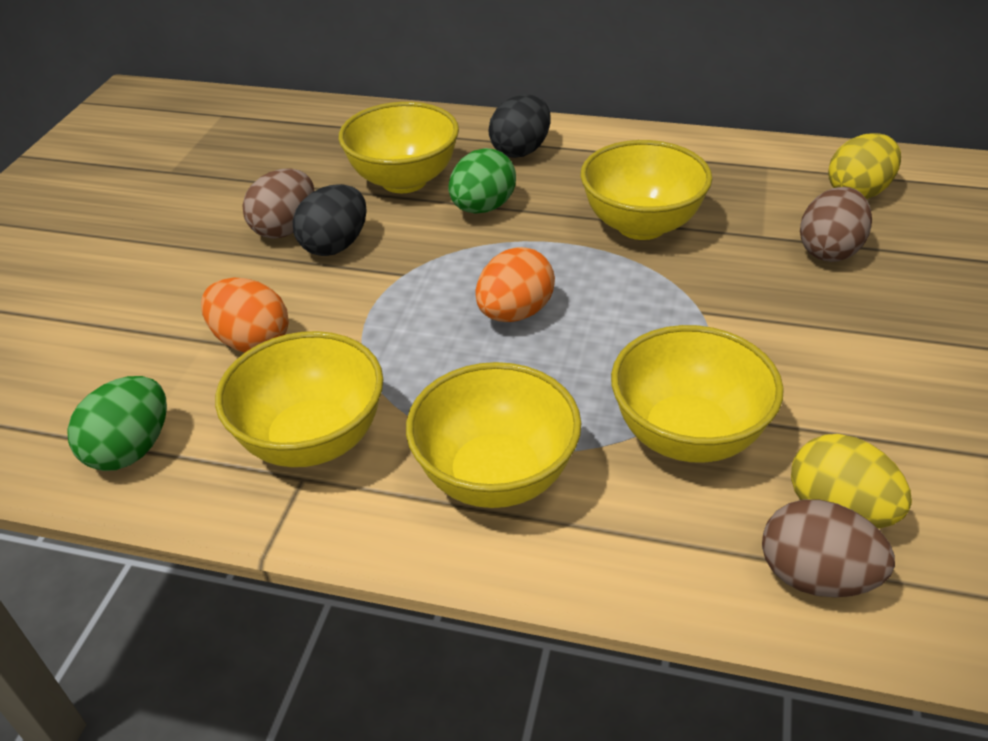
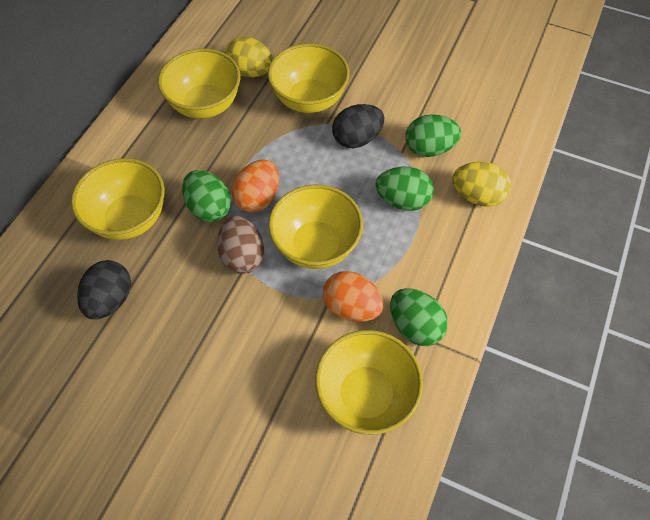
brown egg: 3 -> 1
green egg: 2 -> 4

